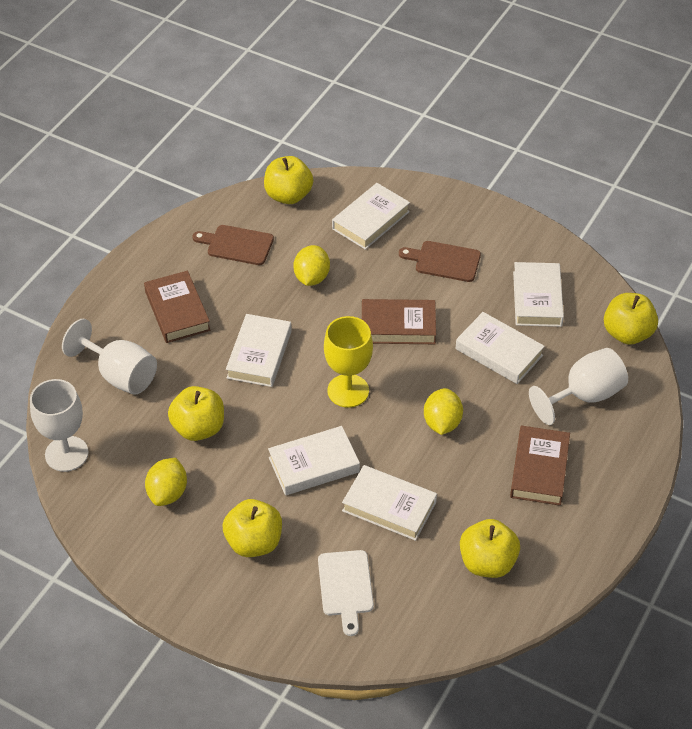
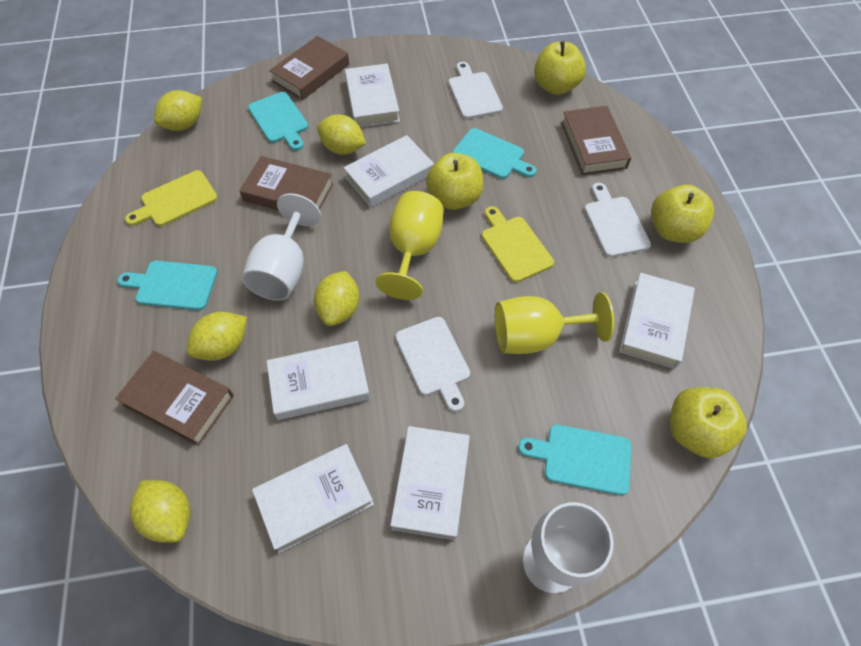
brown book: 3 -> 4
brown cutting board: 2 -> 0
turquoise cutting board: 0 -> 4
white cutting board: 1 -> 3
white goblet: 3 -> 2
yellow apple: 5 -> 4
yellow cutting board: 0 -> 2
yellow goblet: 1 -> 2
yellow lemon: 3 -> 5

